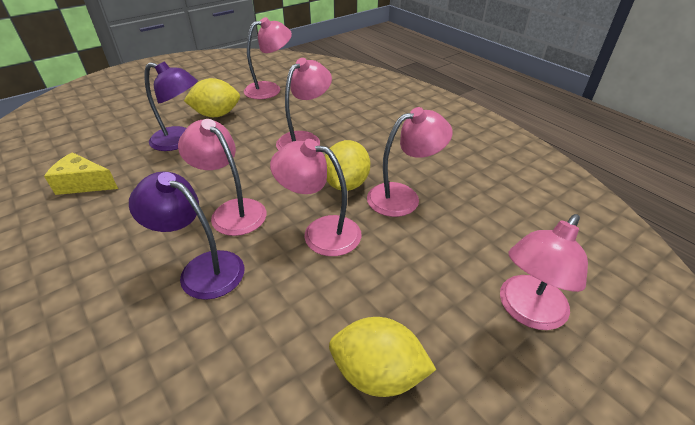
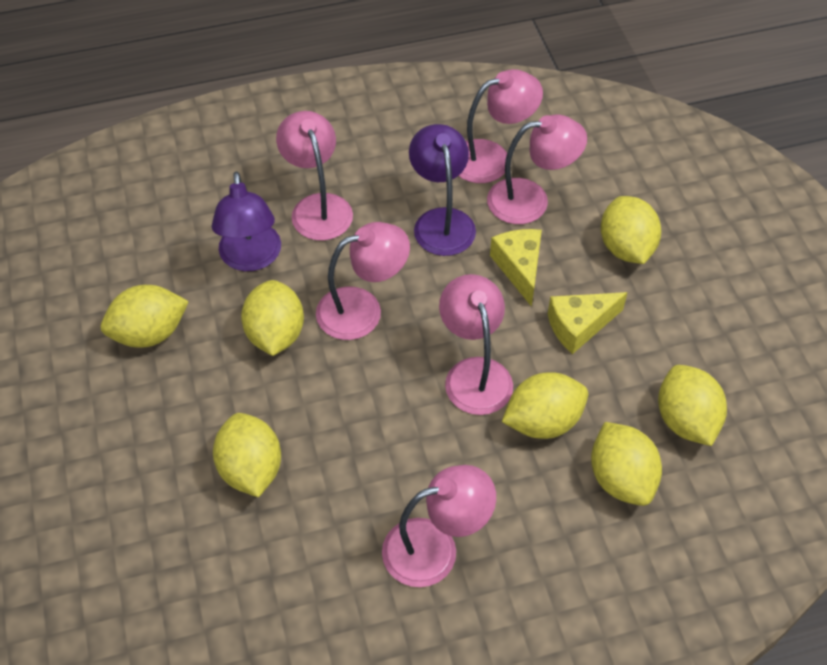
yellow cheese: 1 -> 2
yellow lemon: 3 -> 7

